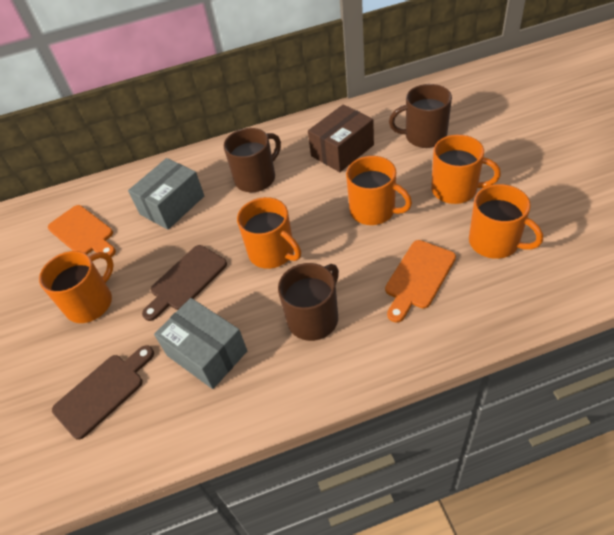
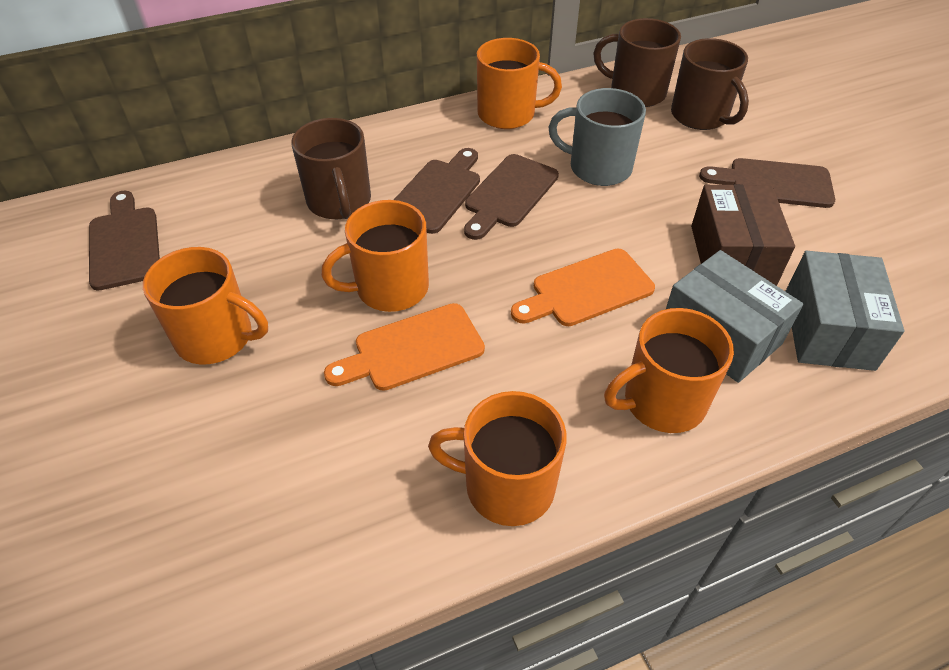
brown cutting board: 2 -> 4
grey mug: 0 -> 1

